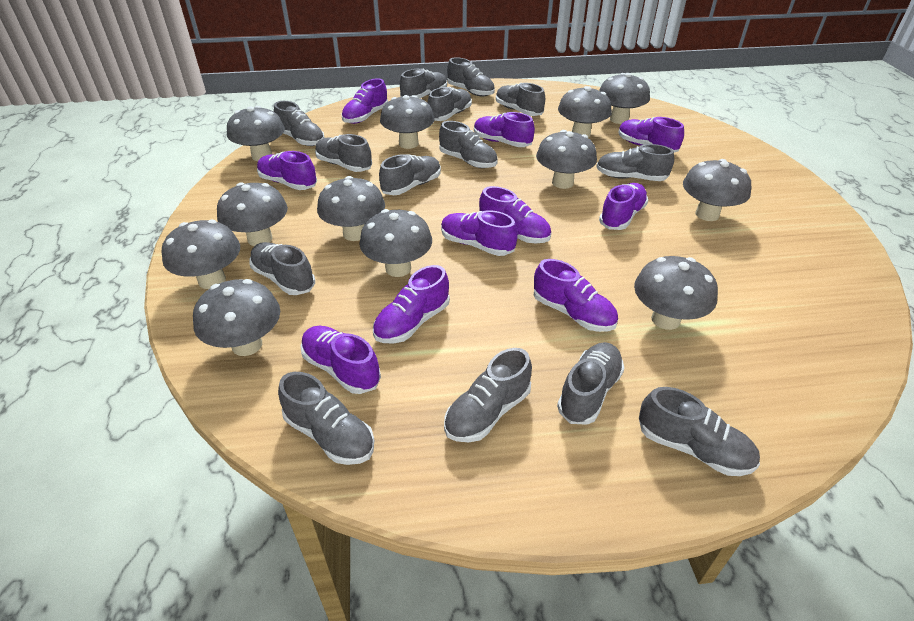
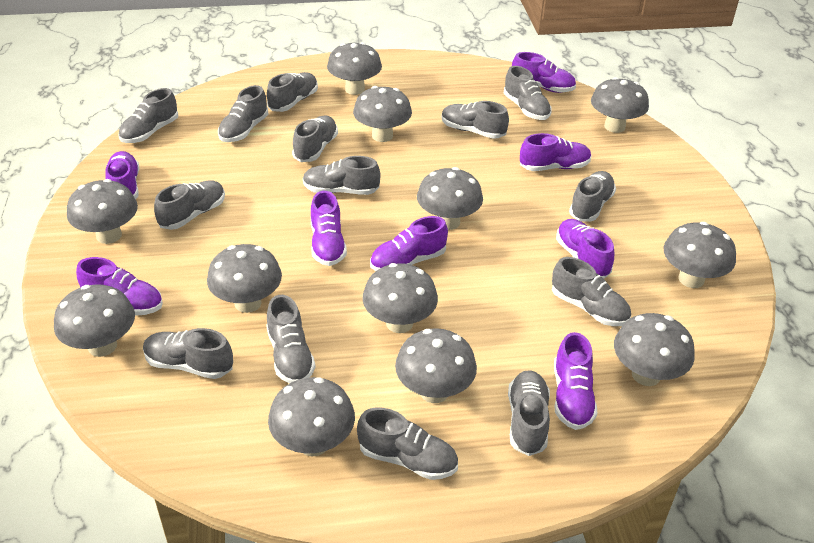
purple shoe: 10 -> 8

